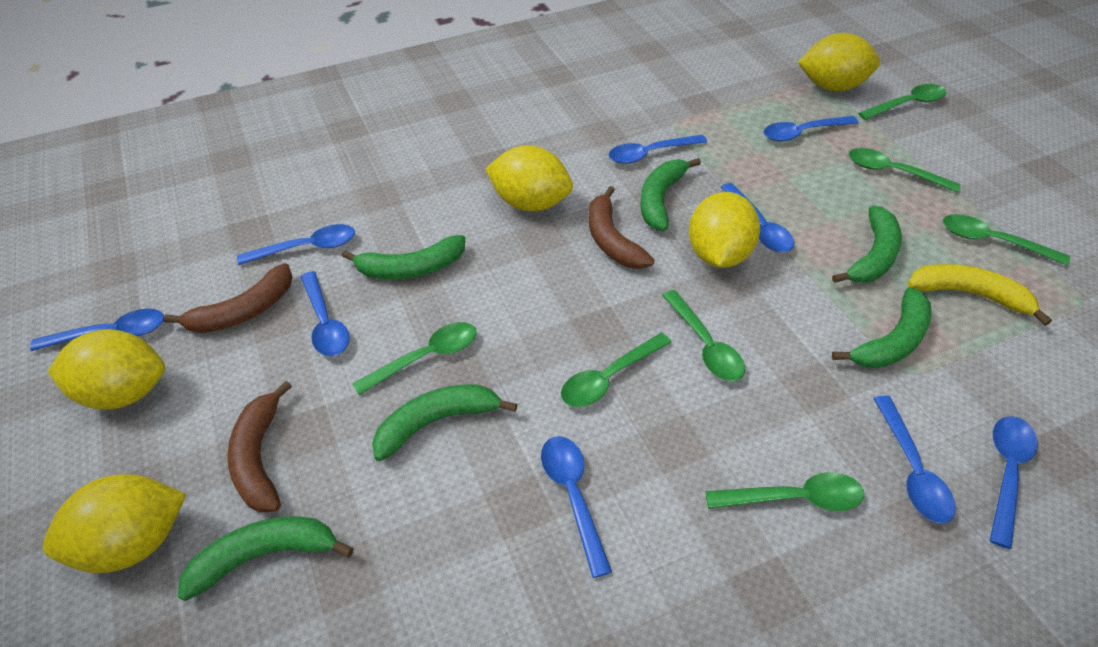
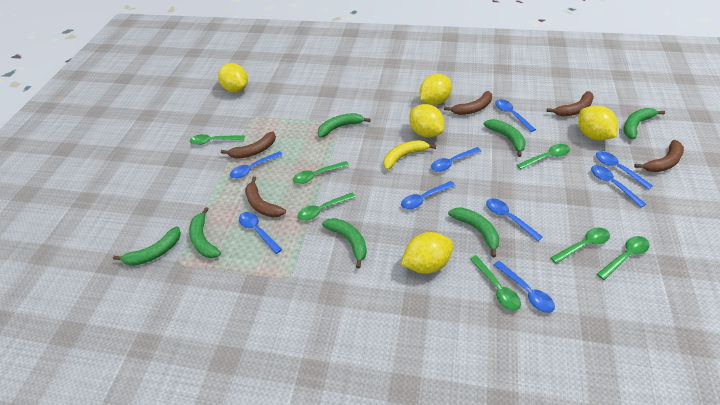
brown banana: 3 -> 5
green banana: 6 -> 7

